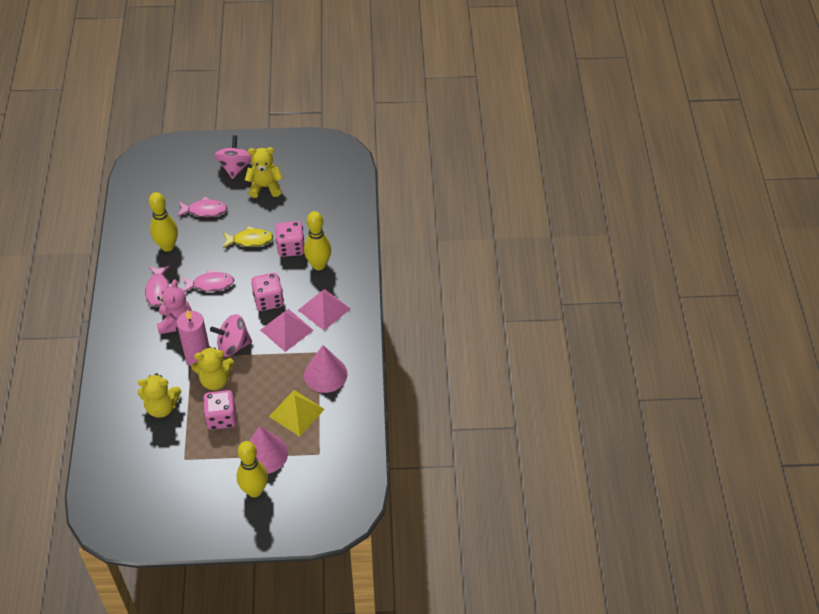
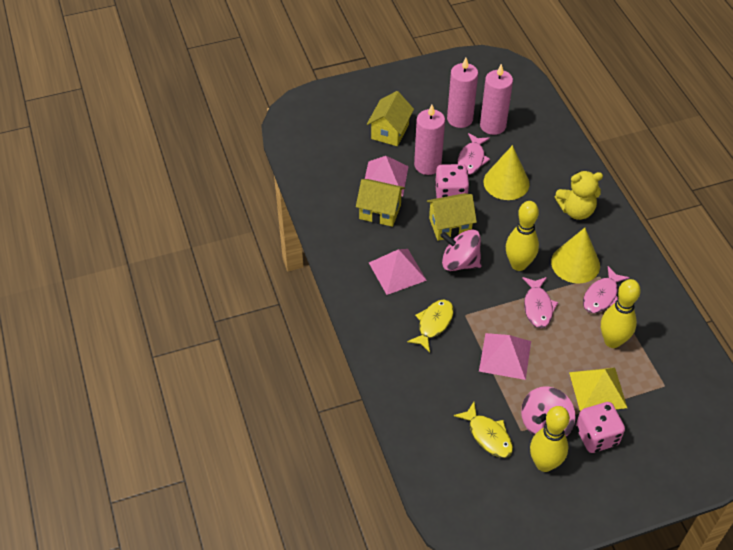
pink candle: 1 -> 3
pink cone: 2 -> 0
pink dice: 3 -> 2
pink pyramid: 2 -> 3
pink teddy bear: 1 -> 0
yellow cone: 0 -> 2
yellow fish: 1 -> 2
yellow house: 0 -> 3
yellow teddy bear: 3 -> 1

